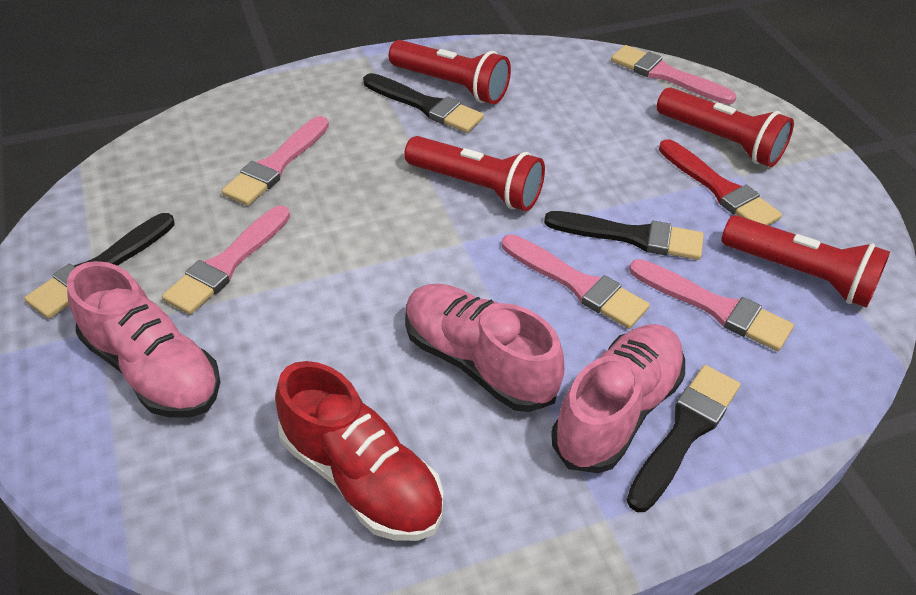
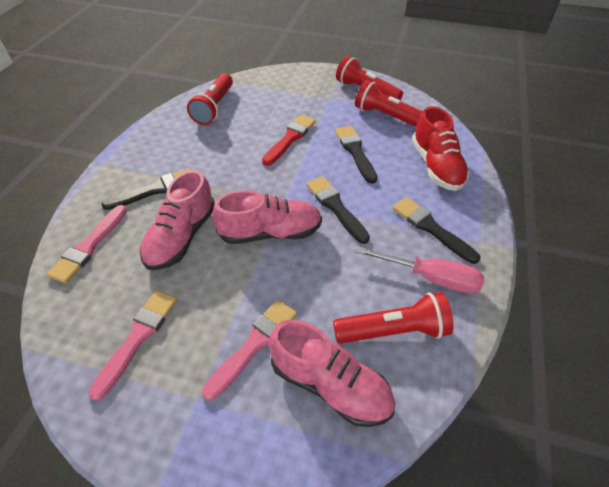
pink brush: 5 -> 3
pink screwdriver: 0 -> 1

